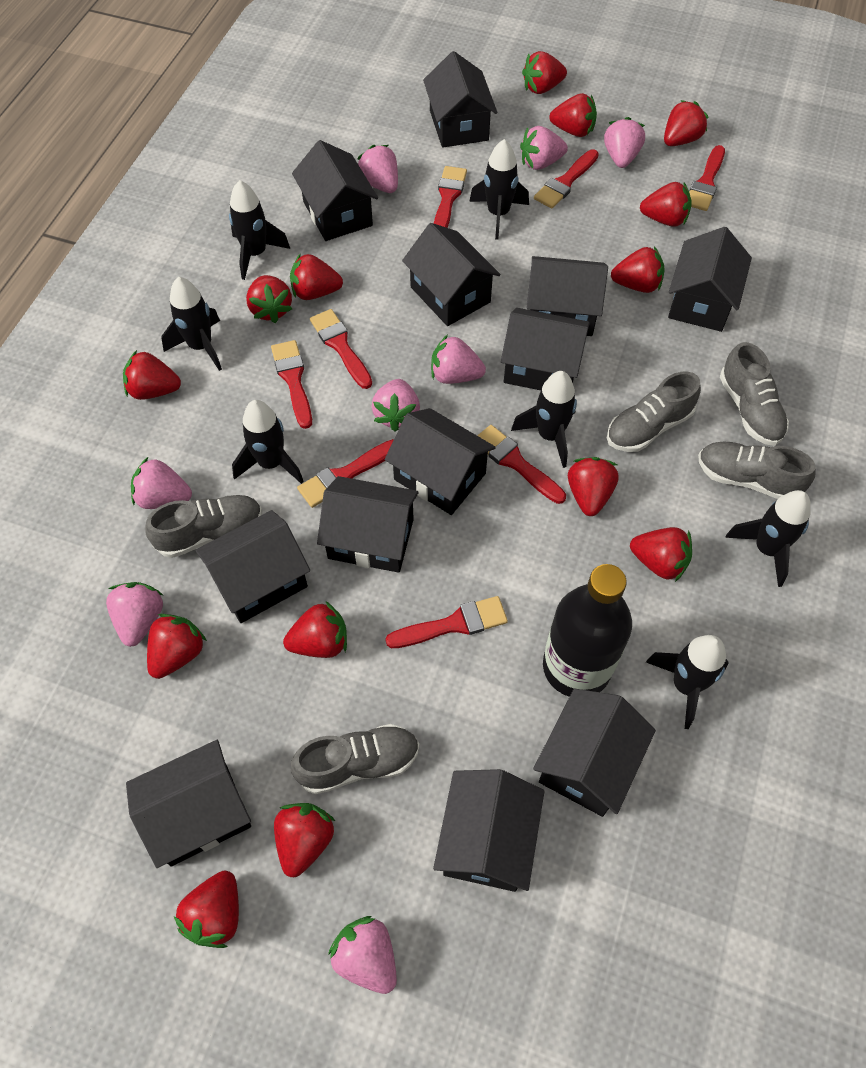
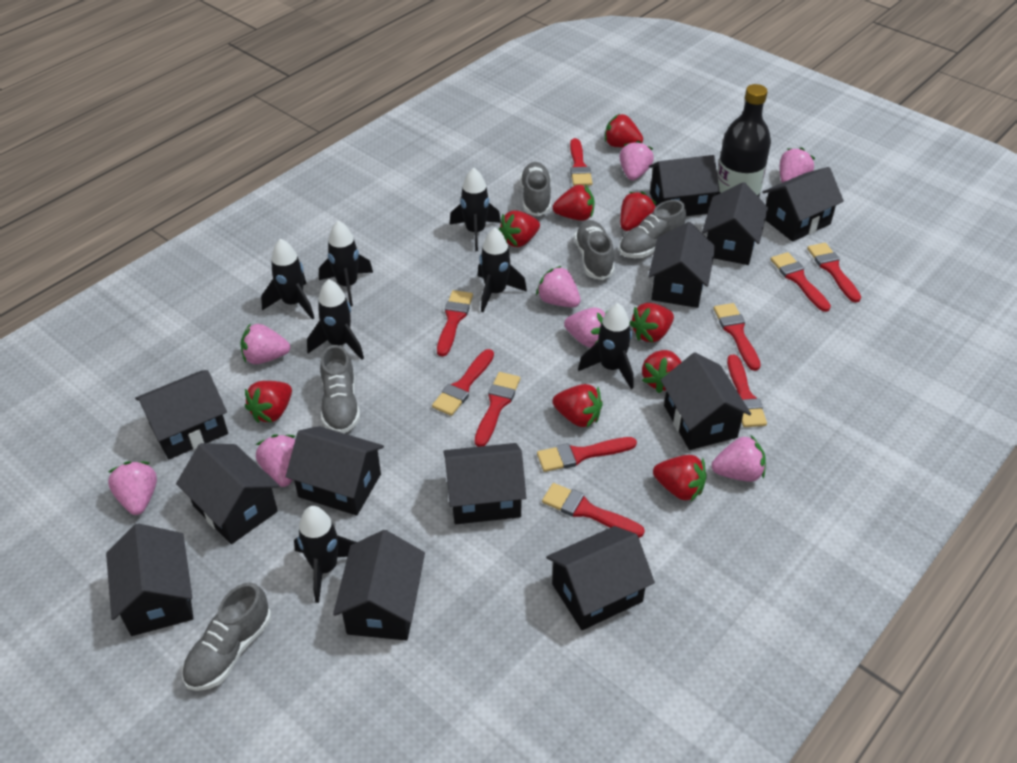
red brush: 8 -> 10
red strawberry: 14 -> 9

